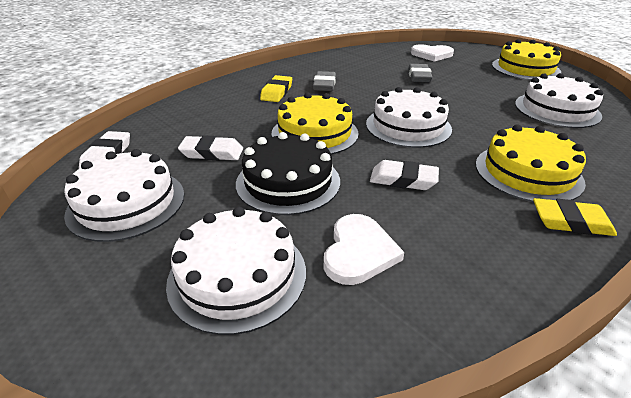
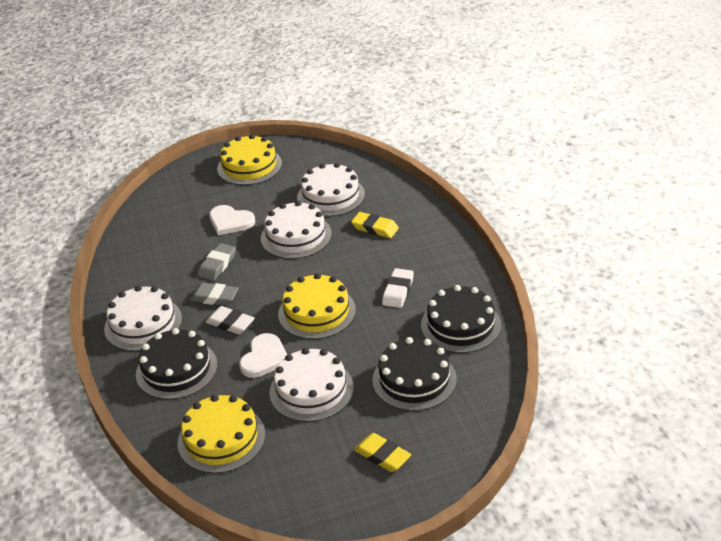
black cake: 1 -> 3
white eraser: 3 -> 2

